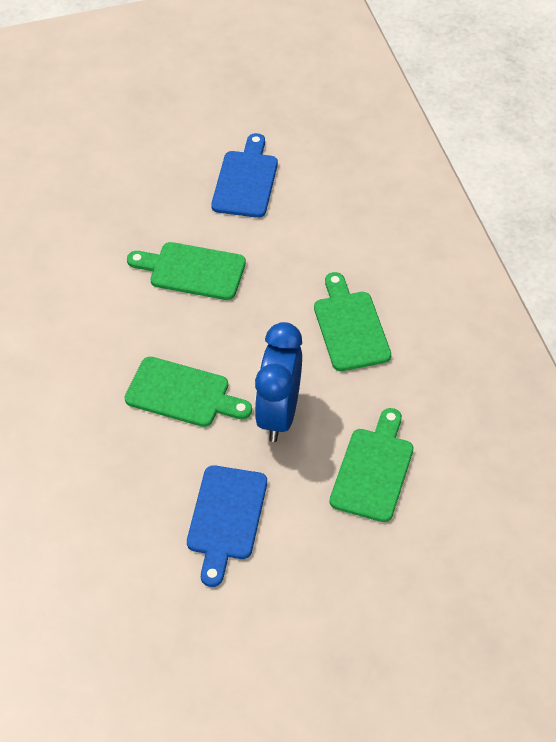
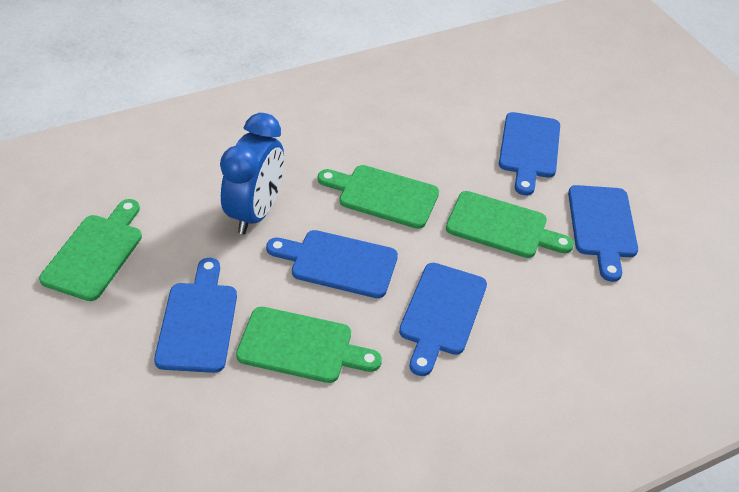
blue cutting board: 2 -> 5

